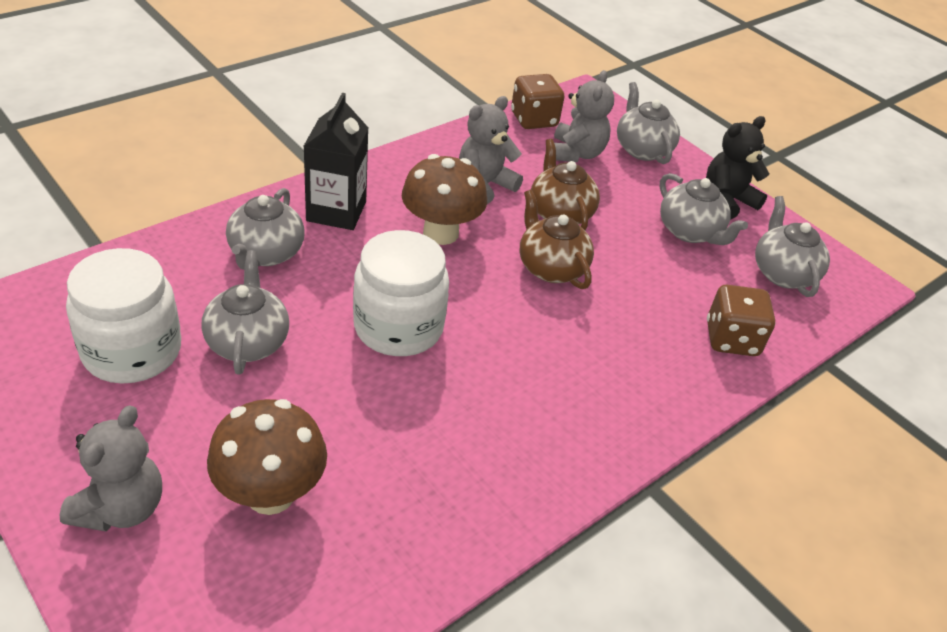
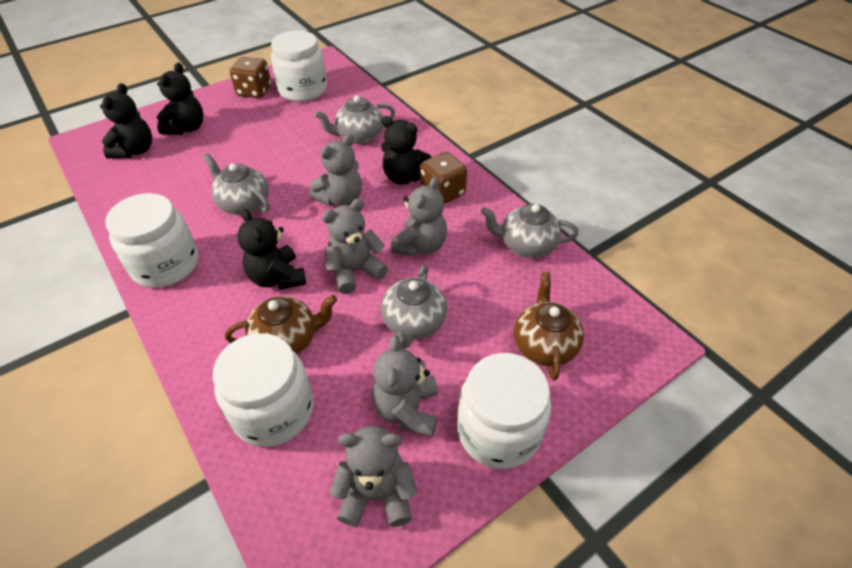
black carton: 1 -> 0
black teddy bear: 1 -> 4
brown mushroom: 2 -> 0
grey teapot: 5 -> 4
grey teddy bear: 3 -> 5
white jar: 2 -> 4

